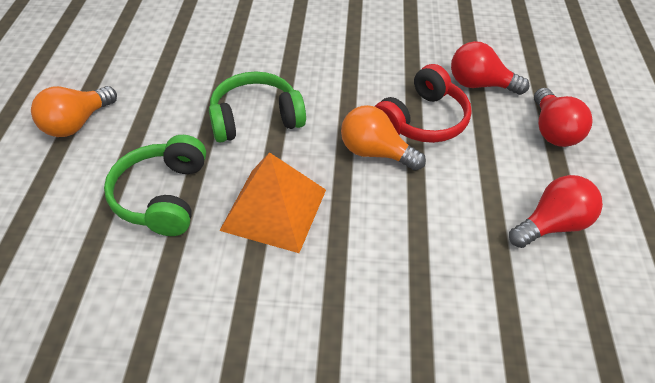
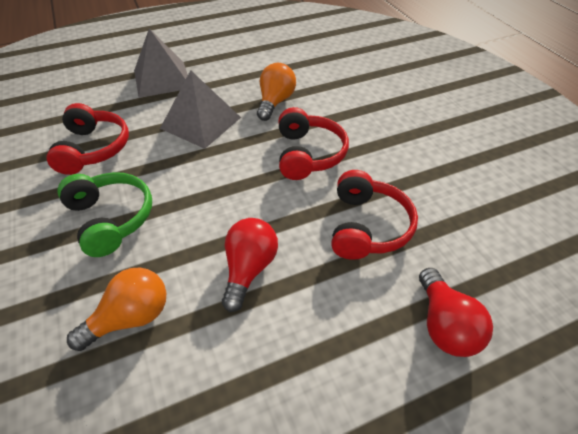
green headphones: 2 -> 1
grey pyramid: 0 -> 2
orange pyramid: 1 -> 0
red headphones: 1 -> 3
red light bulb: 3 -> 2

